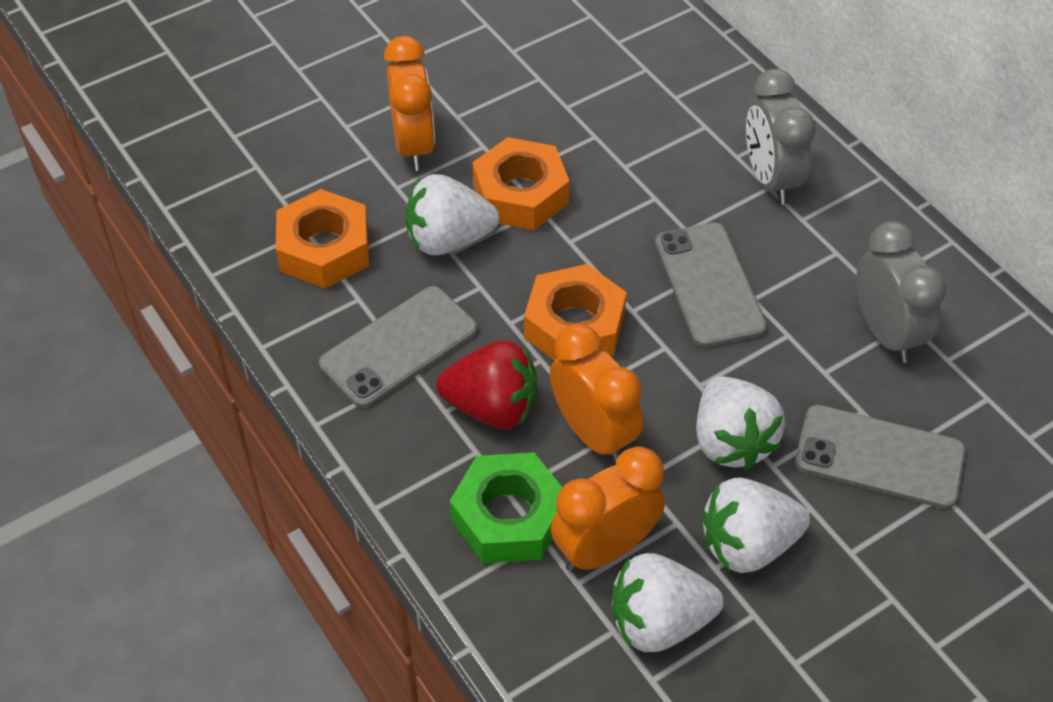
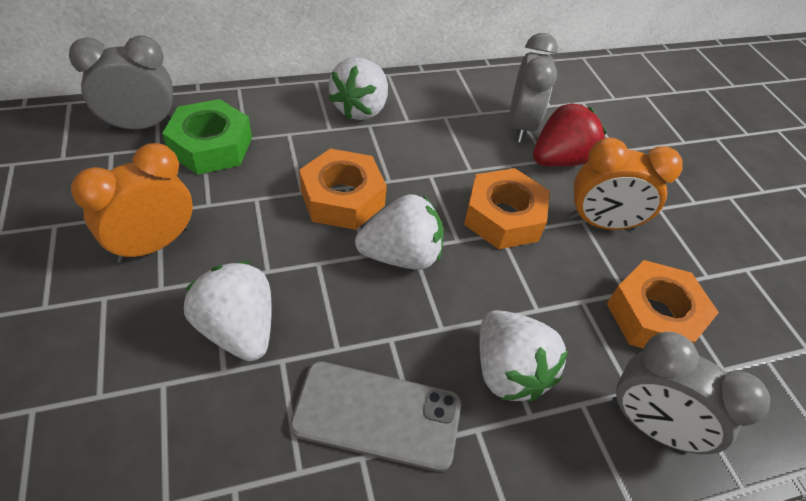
grey clock: 2 -> 3
grey phone: 3 -> 1
orange clock: 3 -> 2

